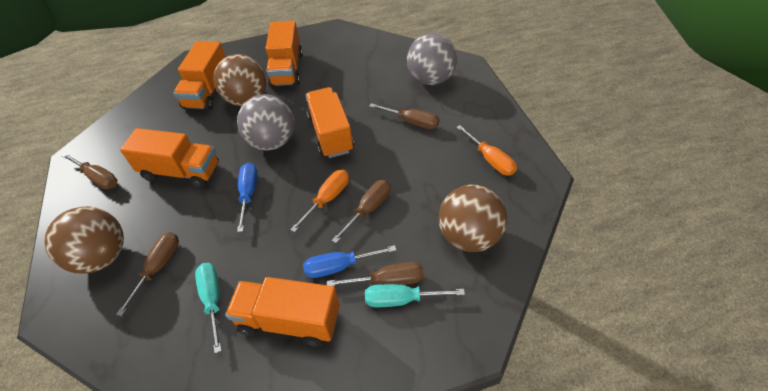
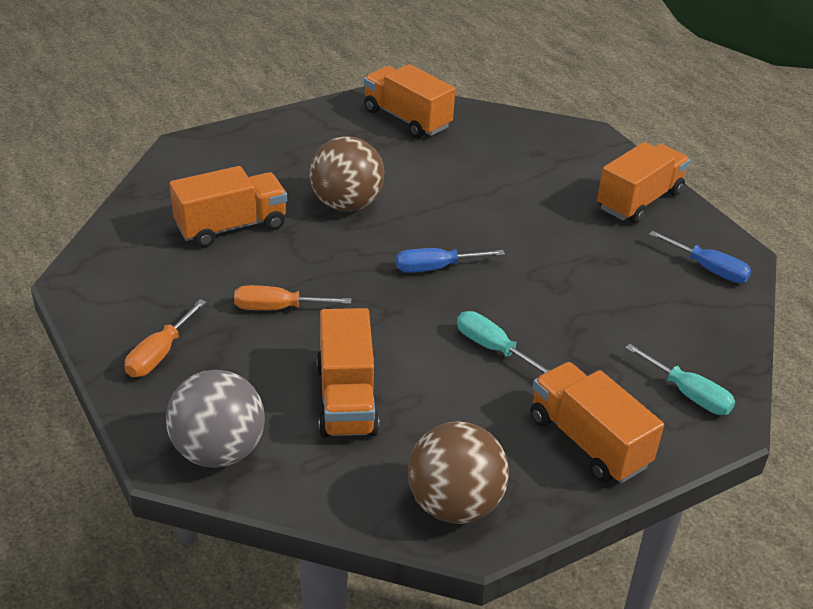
brown ball: 3 -> 2
brown screwdriver: 5 -> 0
grey ball: 2 -> 1

